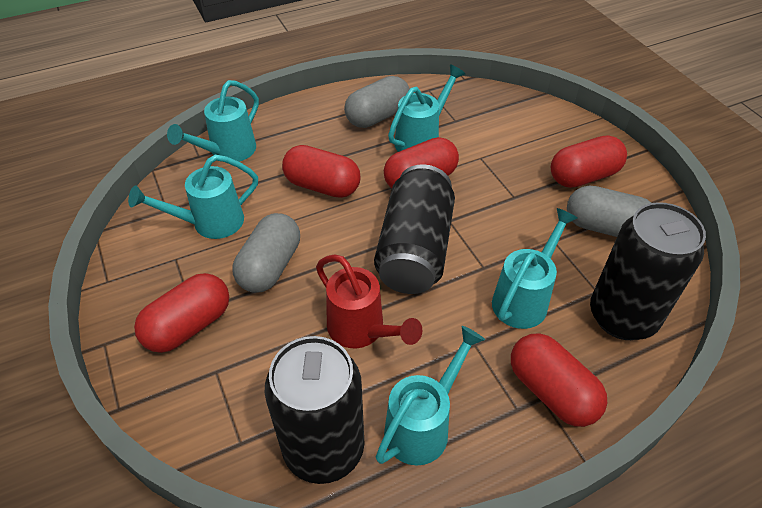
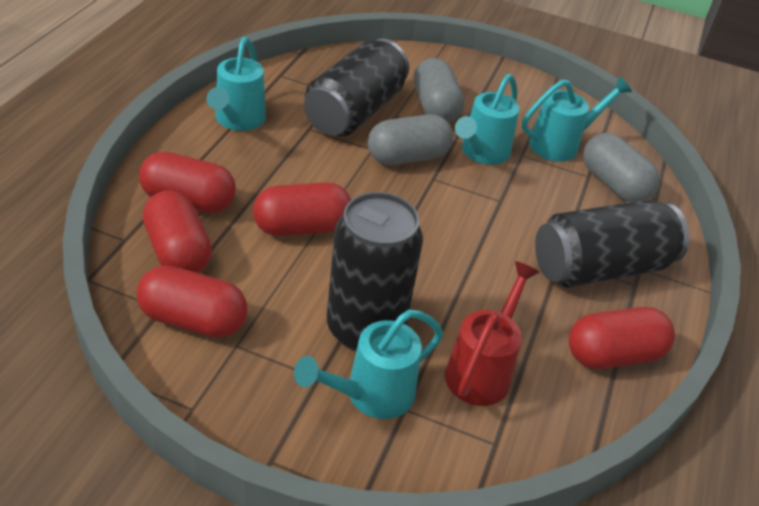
turquoise watering can: 5 -> 4

